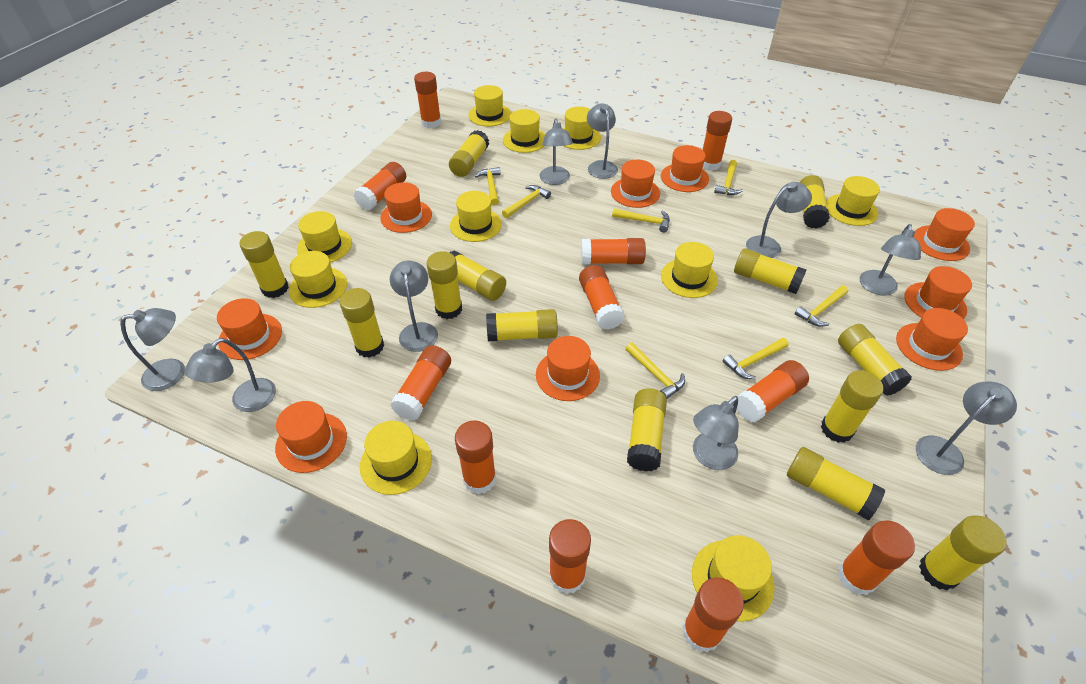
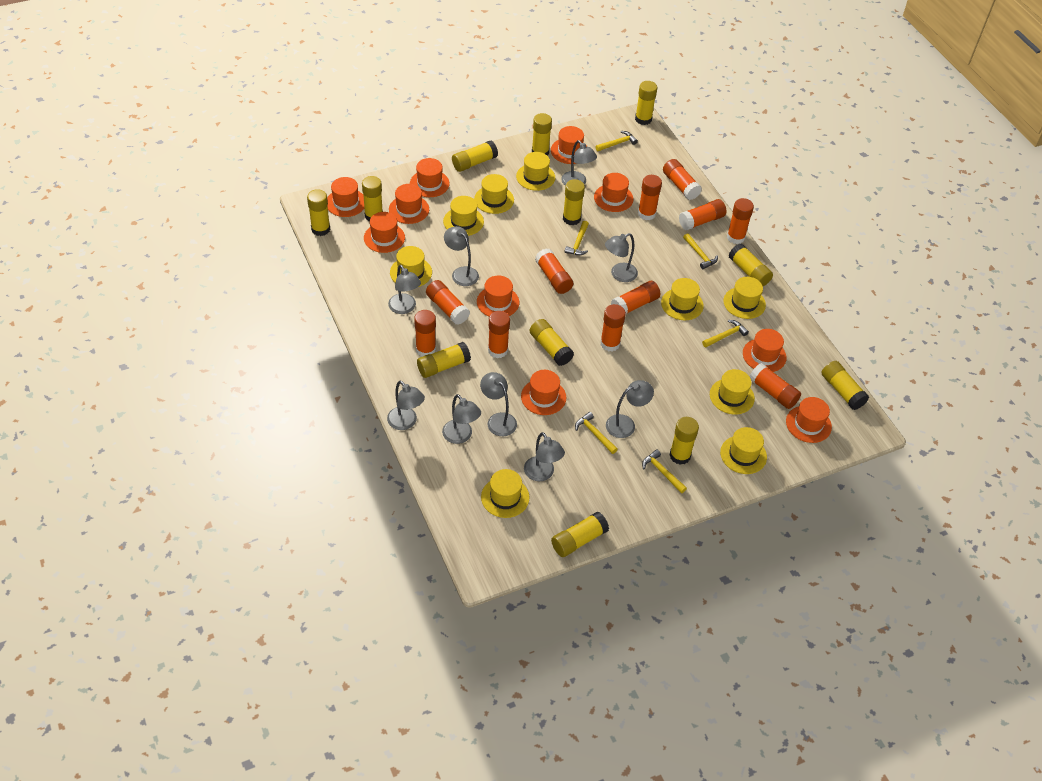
orange hat: 9 -> 10
yellow glue stick: 13 -> 12
yellow hammer: 7 -> 6
yellow hat: 10 -> 9

